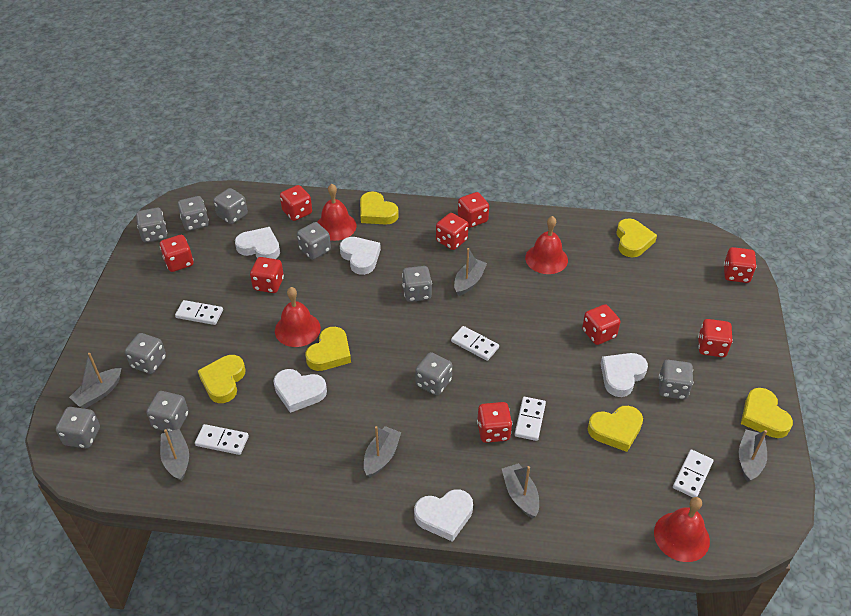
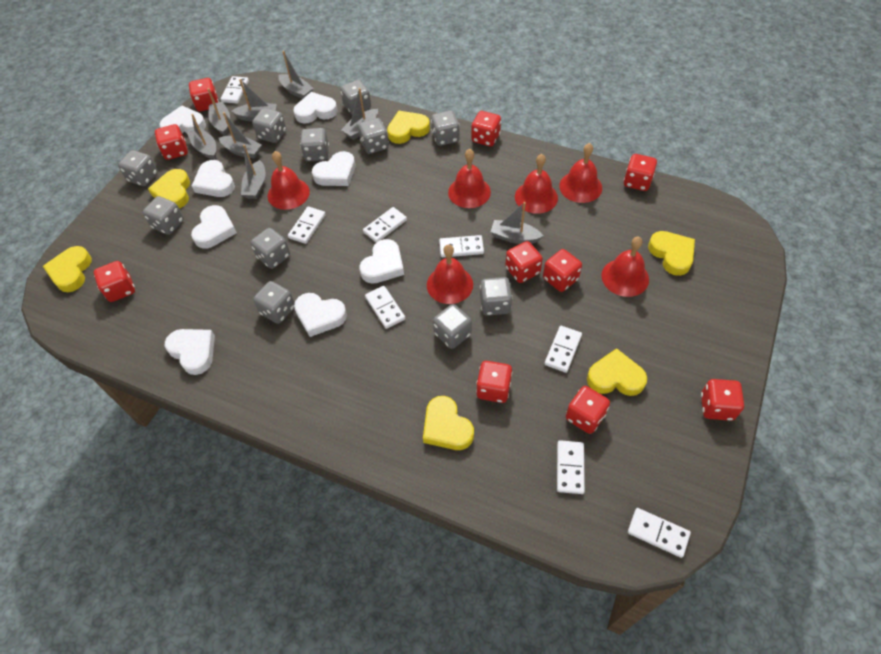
grey boat: 6 -> 8
grey dice: 10 -> 11
red bell: 4 -> 6
red dice: 9 -> 10
white domino: 5 -> 8
white heart: 5 -> 8

